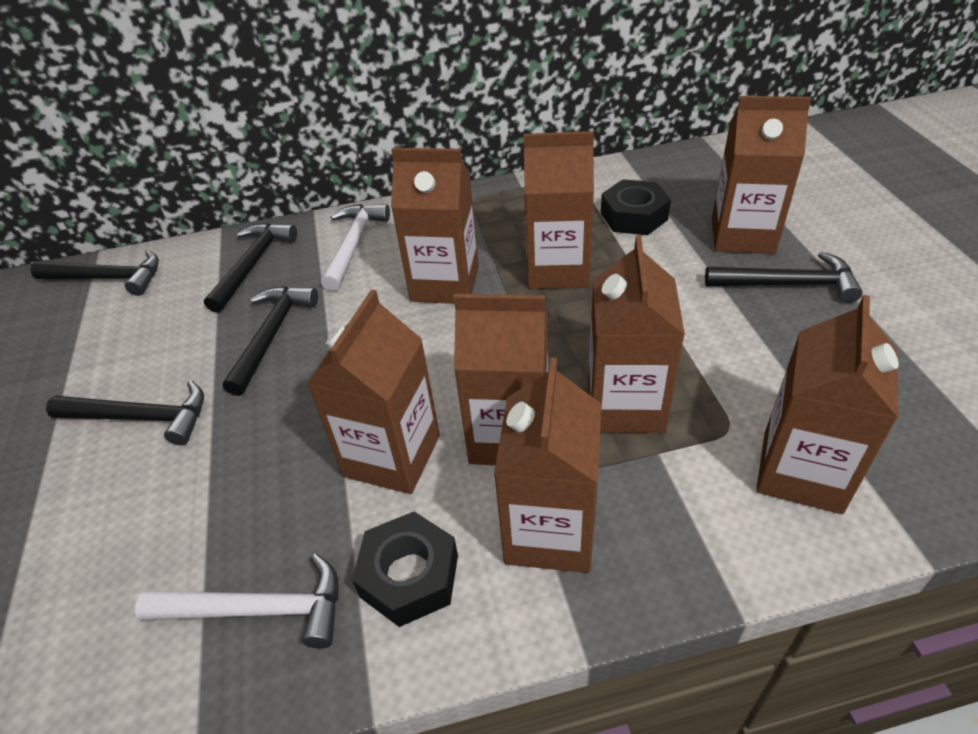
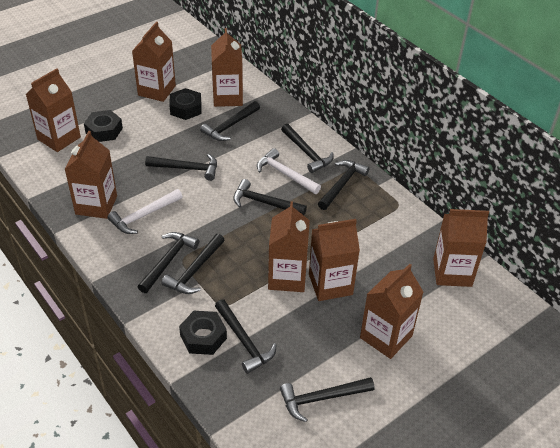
black hammer: 5 -> 9
black nut: 2 -> 3

